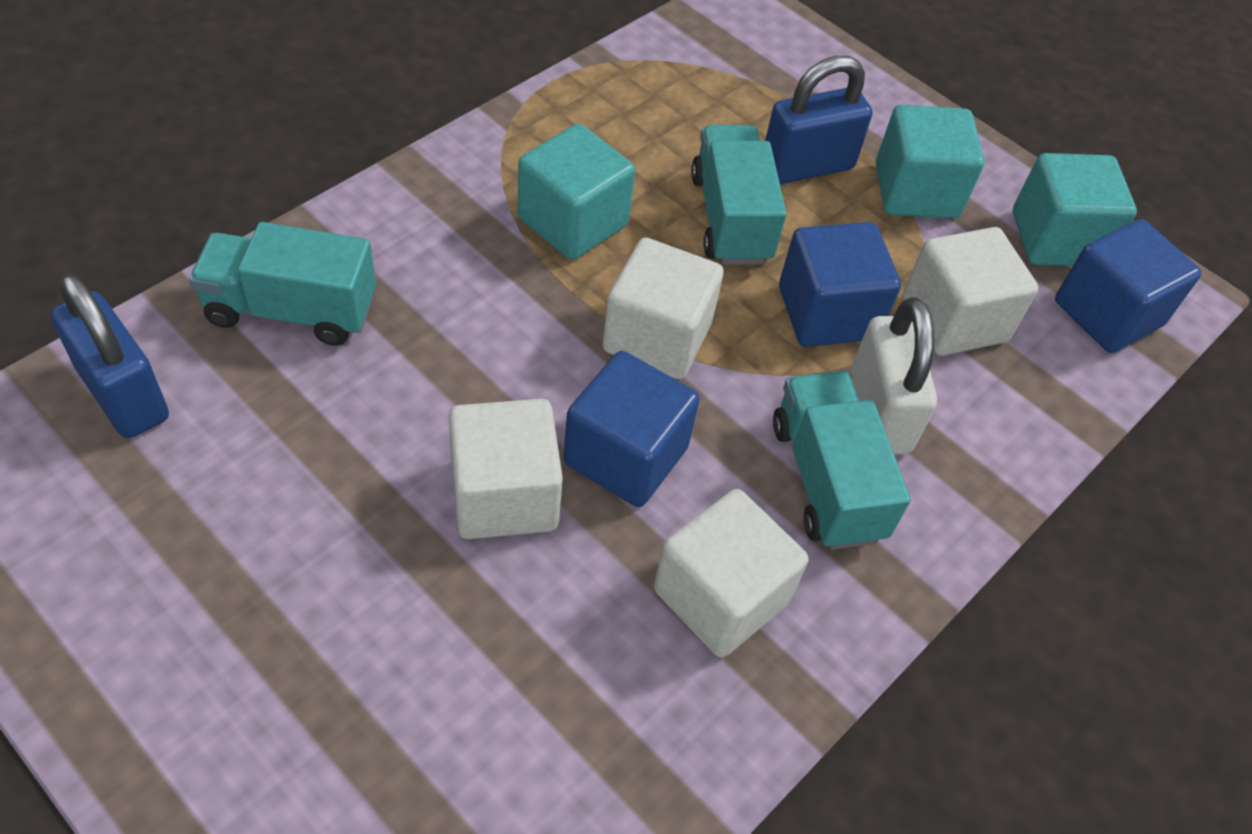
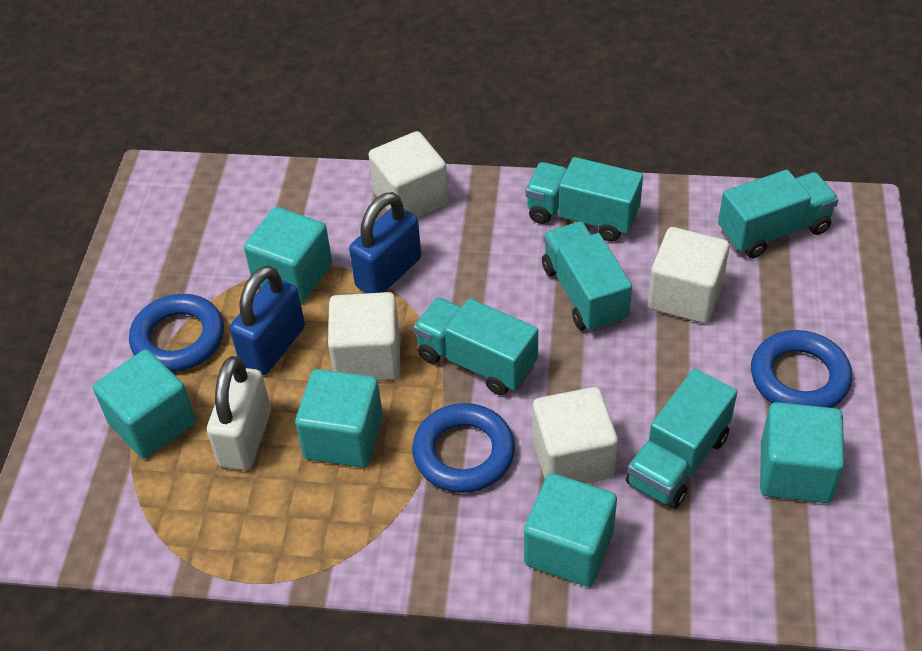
blue cube: 3 -> 0
blue ring: 0 -> 3
turquoise cube: 3 -> 5
turquoise truck: 3 -> 5

